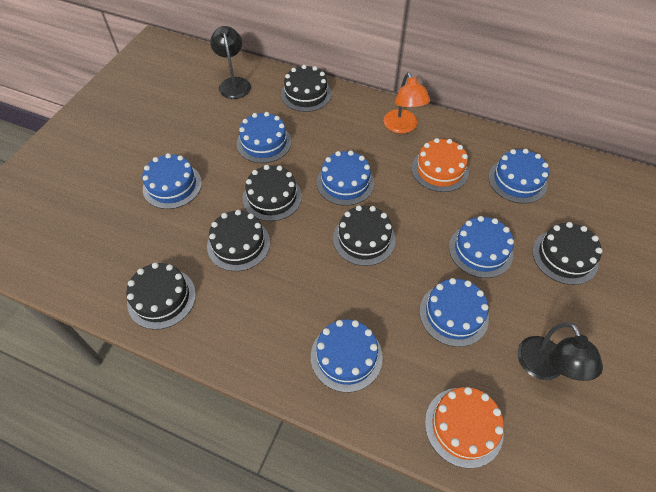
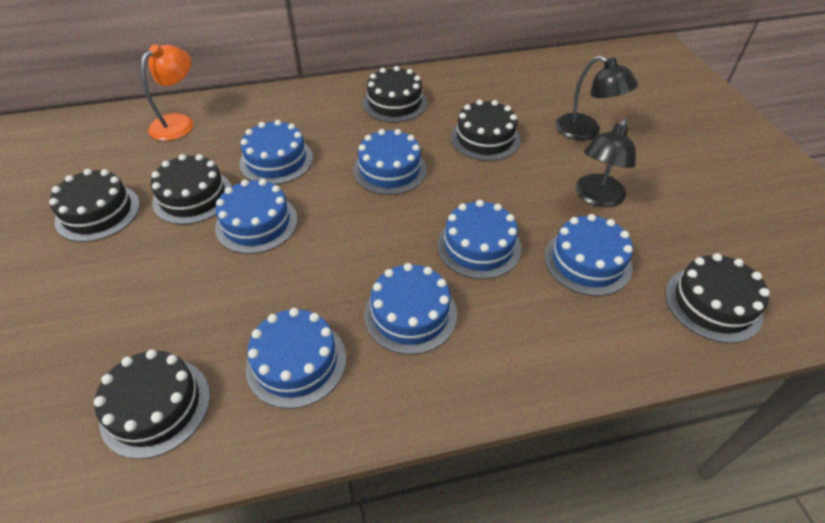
orange cake: 2 -> 0

